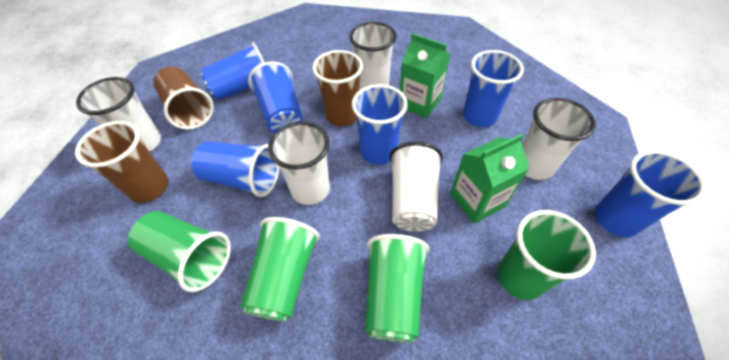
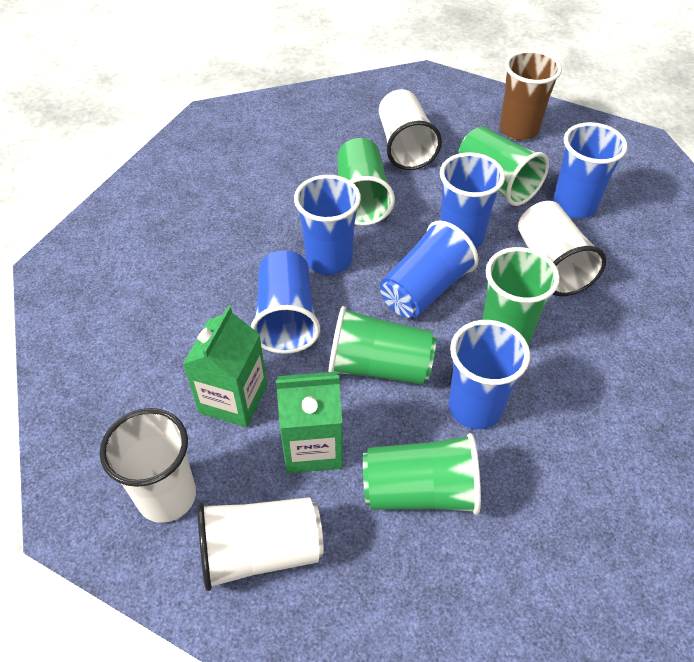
brown cup: 3 -> 1
green cup: 4 -> 5
white cup: 5 -> 4

